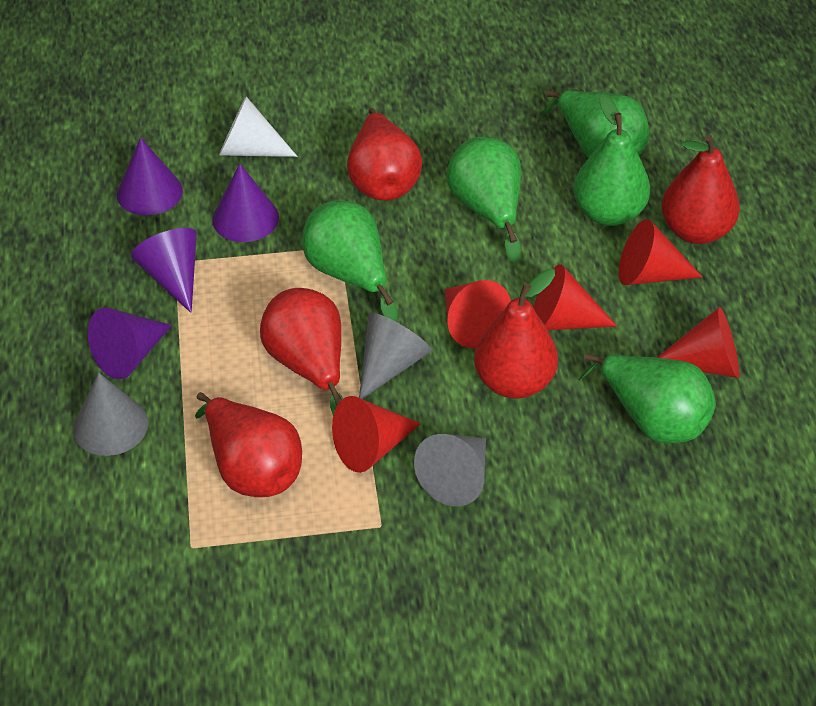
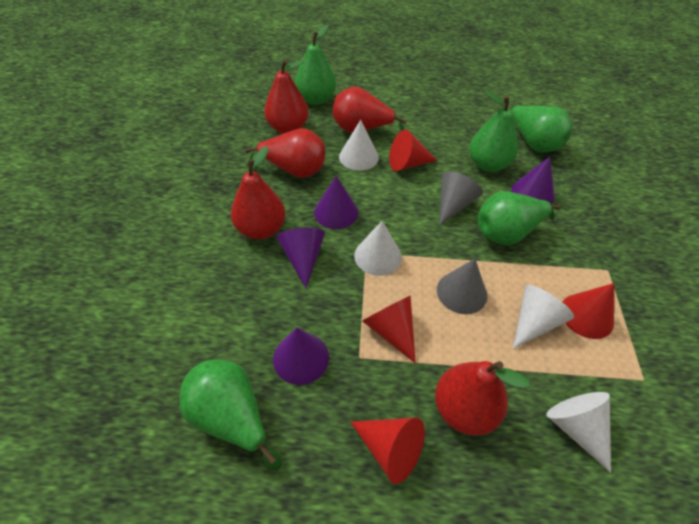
grey cone: 3 -> 2
red cone: 5 -> 4
white cone: 1 -> 4

